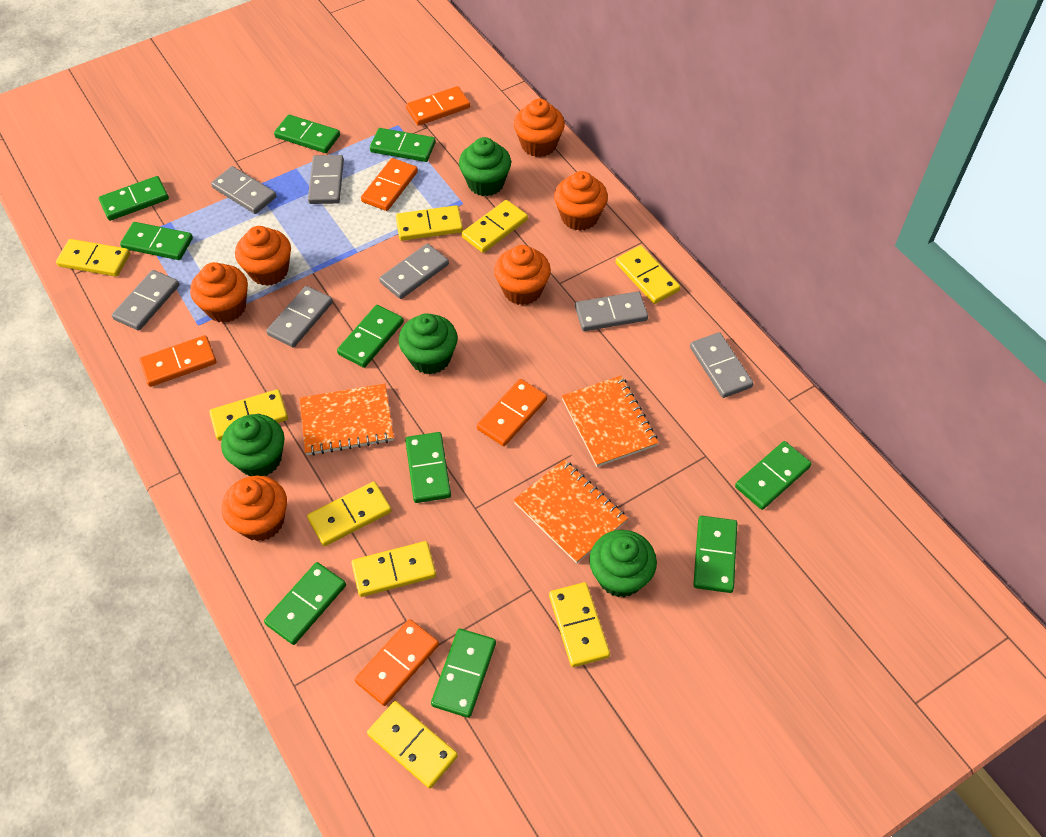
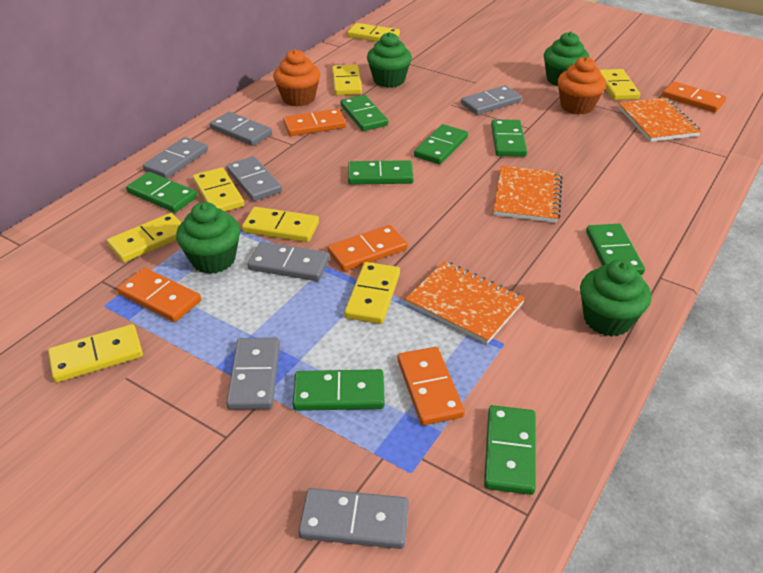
green domino: 10 -> 8
orange cupcake: 6 -> 2
yellow domino: 9 -> 8

